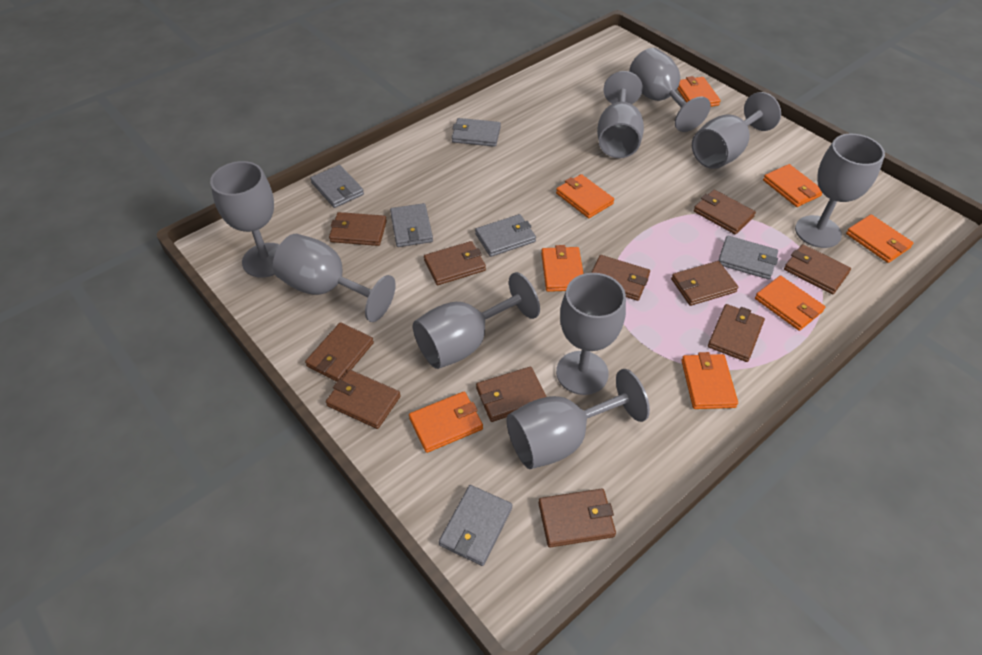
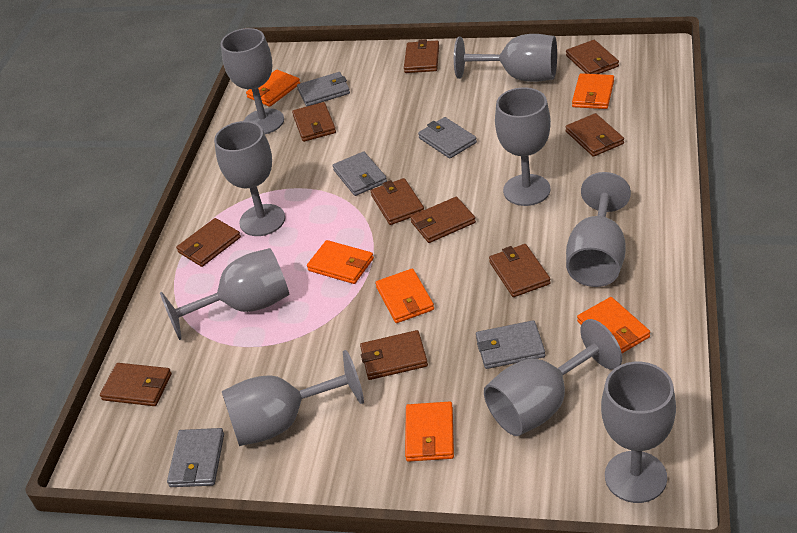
brown wallet: 11 -> 10
grey wallet: 6 -> 5
orange wallet: 8 -> 6

